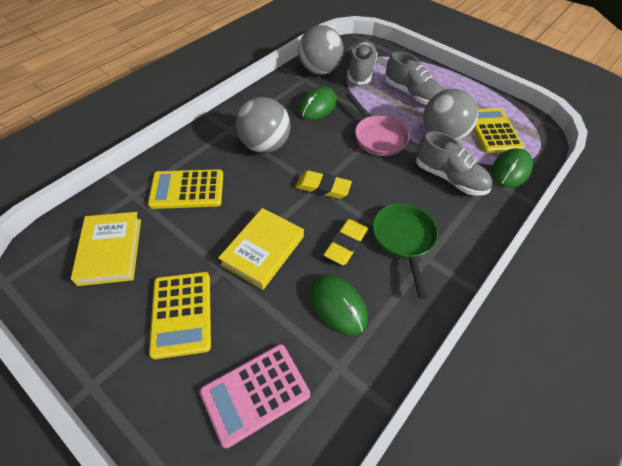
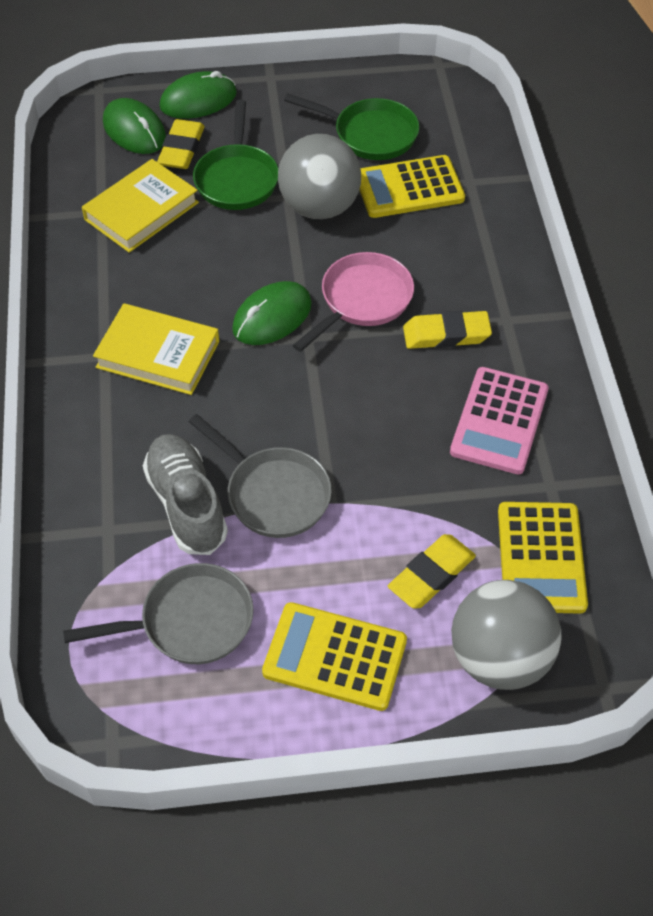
green pan: 1 -> 2
grey ball: 3 -> 2
grey pan: 0 -> 2
grey shoe: 3 -> 1
yellow eraser: 2 -> 3

